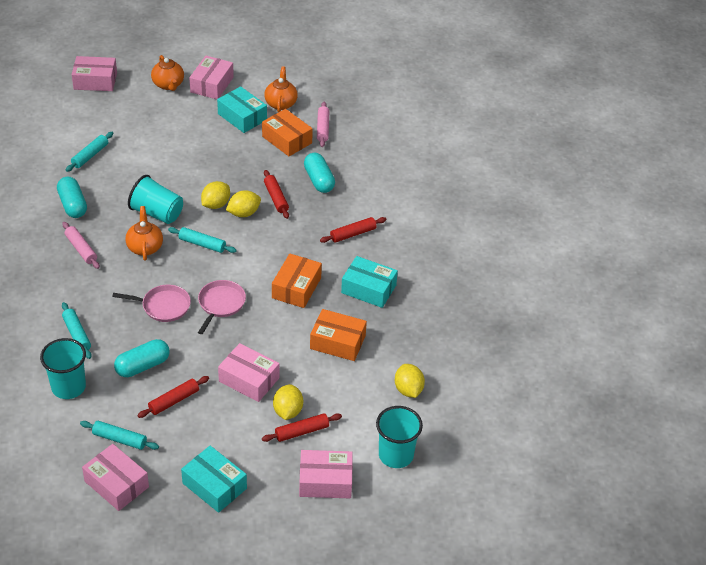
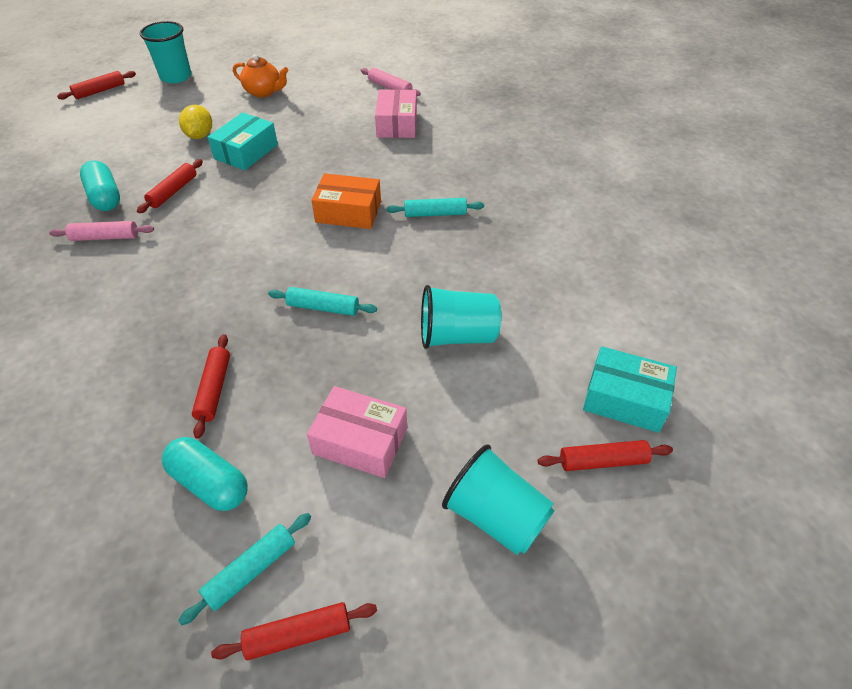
orange box: 3 -> 1
orange teapot: 3 -> 1
pink box: 5 -> 2
pink pan: 2 -> 0
red rolling pin: 4 -> 5
turquoise box: 3 -> 2
turquoise capsule: 3 -> 2
turquoise rolling pin: 4 -> 3
yellow lemon: 4 -> 1

